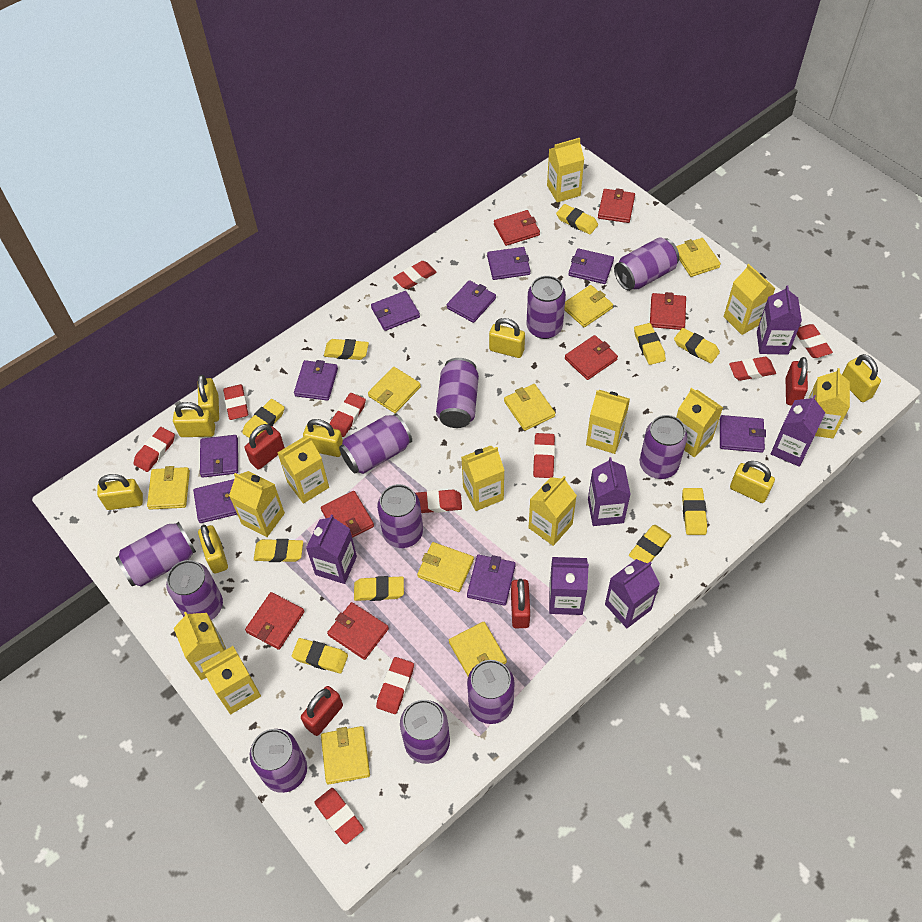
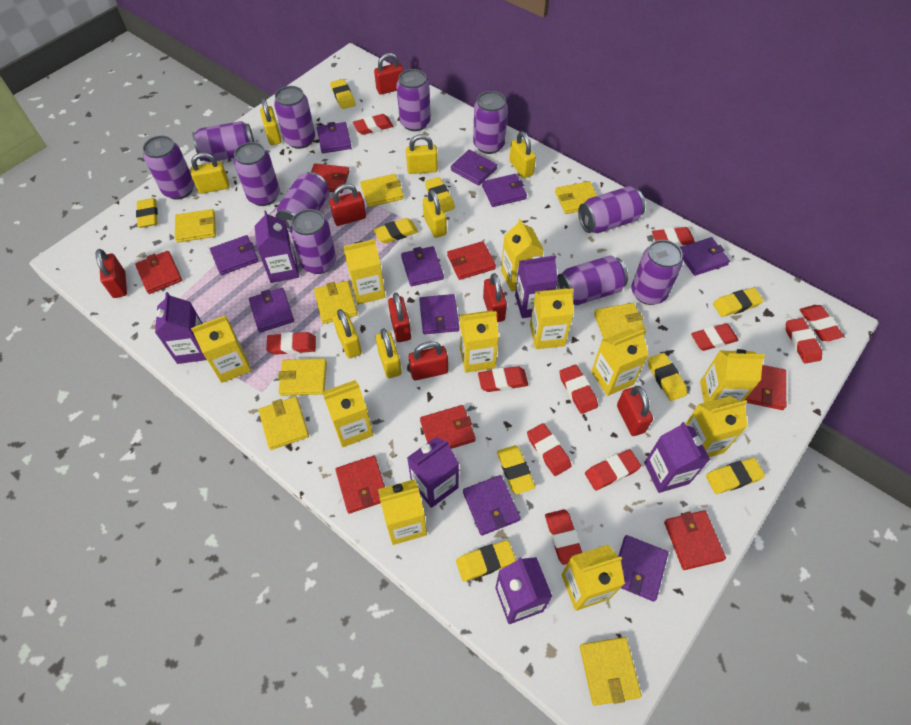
purple wallet: 9 -> 10
red eraser: 10 -> 11
red padlock: 4 -> 7
yellow eraser: 10 -> 9
yellow padlock: 8 -> 7

